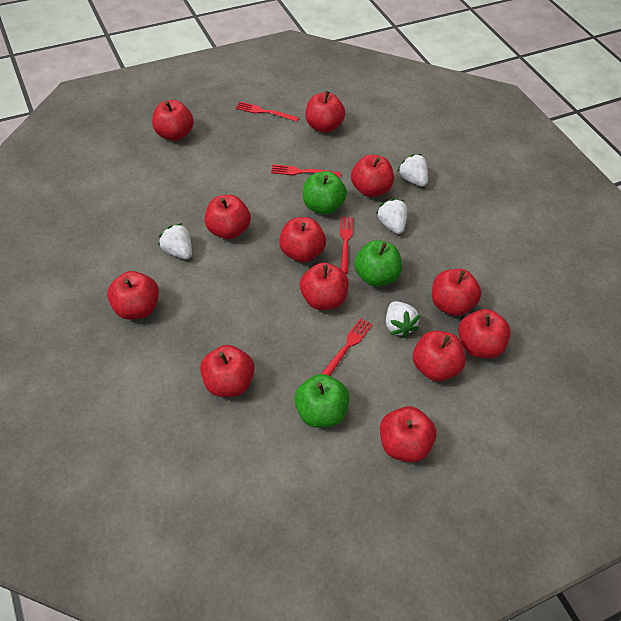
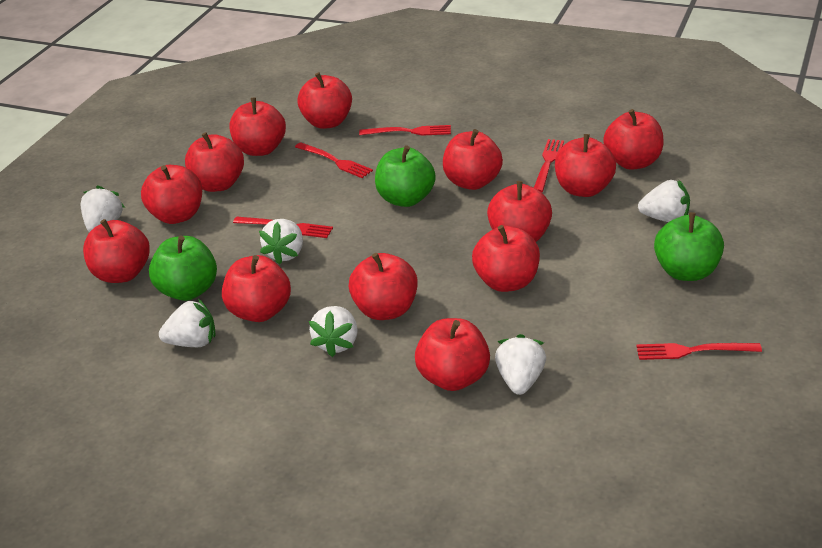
red apple: 12 -> 13
red fork: 4 -> 5
white strawberry: 4 -> 6

